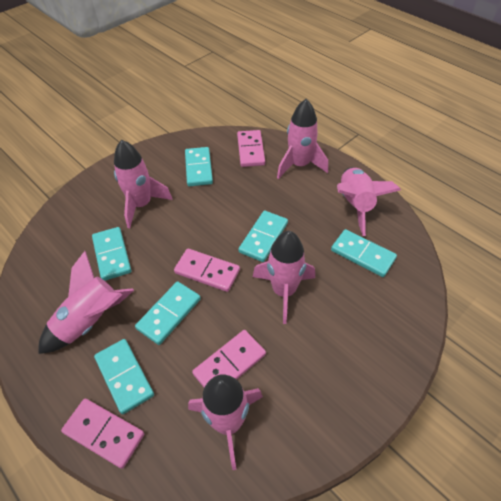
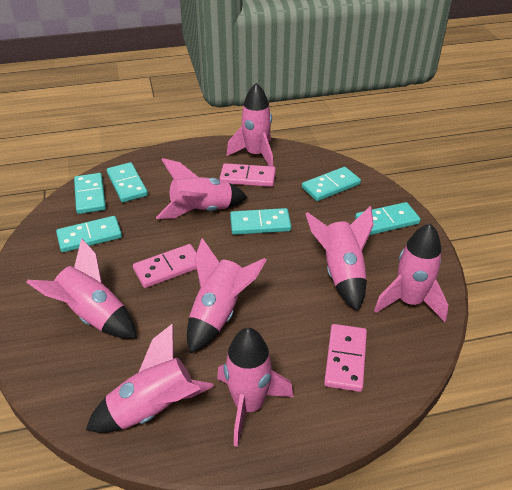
pink domino: 4 -> 3
pink rocket: 6 -> 8

